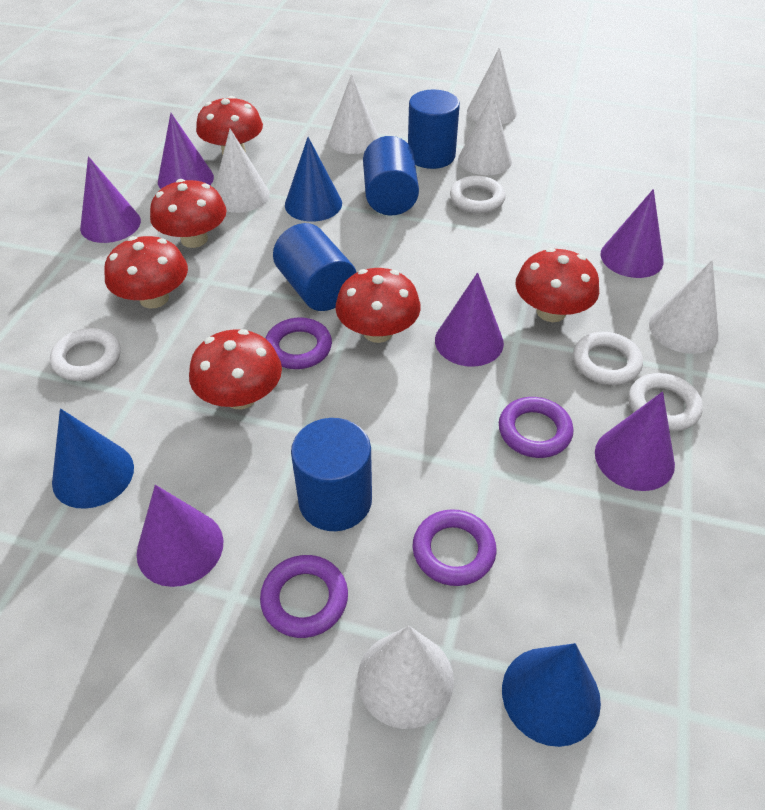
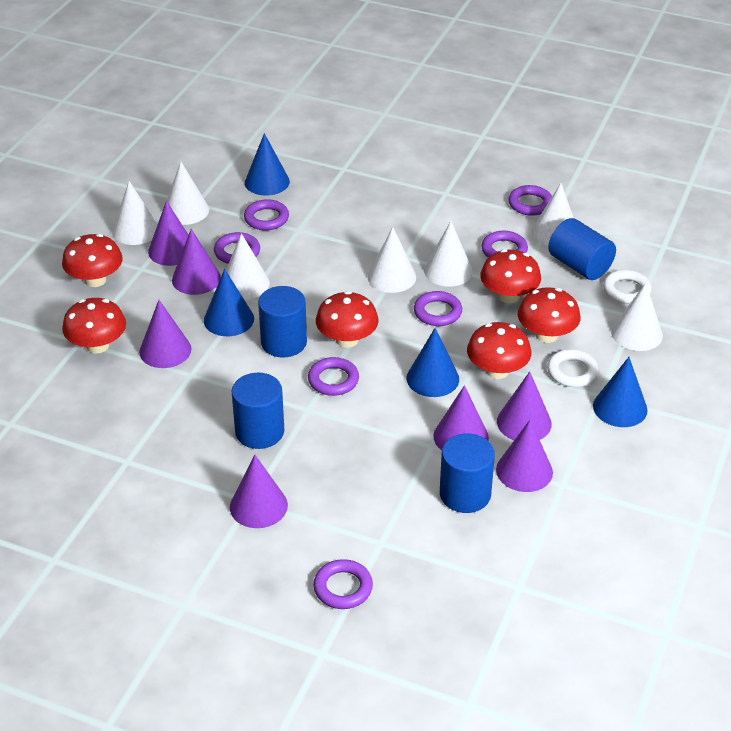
blue cone: 3 -> 4
purple cone: 6 -> 7
purple ring: 4 -> 7
white cone: 6 -> 7
white ring: 4 -> 2

